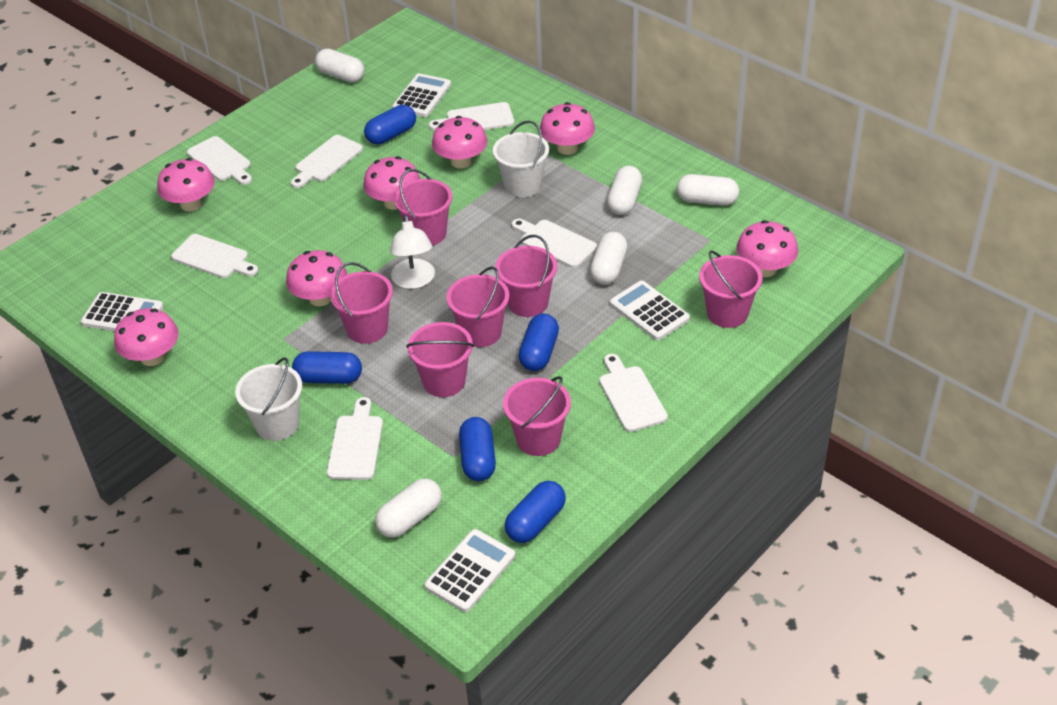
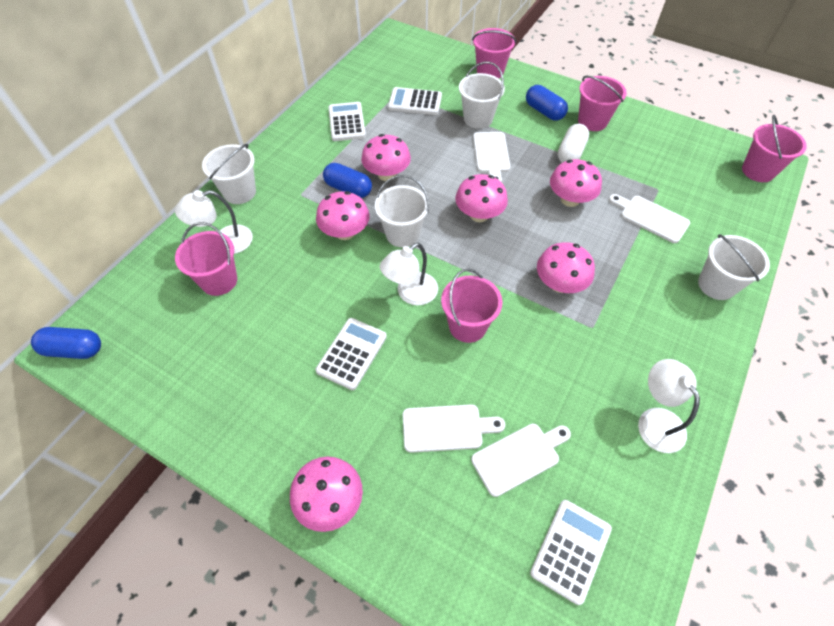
blue capsule: 5 -> 3
pink bucket: 7 -> 5
pink mushroom: 7 -> 6
white bucket: 2 -> 4
white capsule: 5 -> 1
white cutting board: 7 -> 4
white lamp: 1 -> 3

